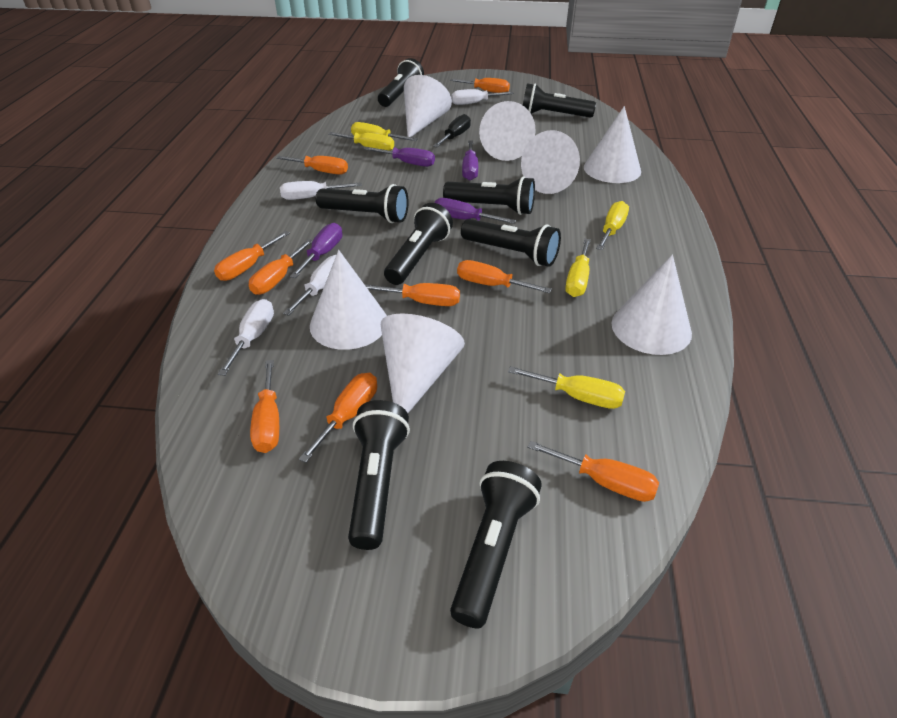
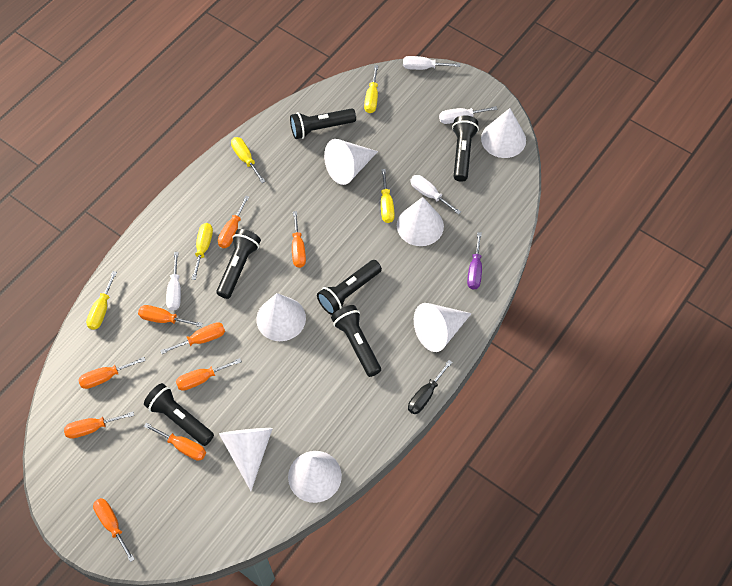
black flashlight: 8 -> 6
purple screwdriver: 4 -> 1

